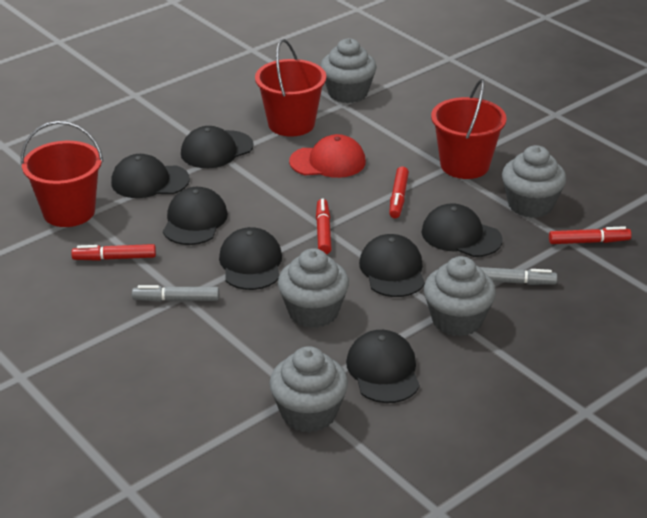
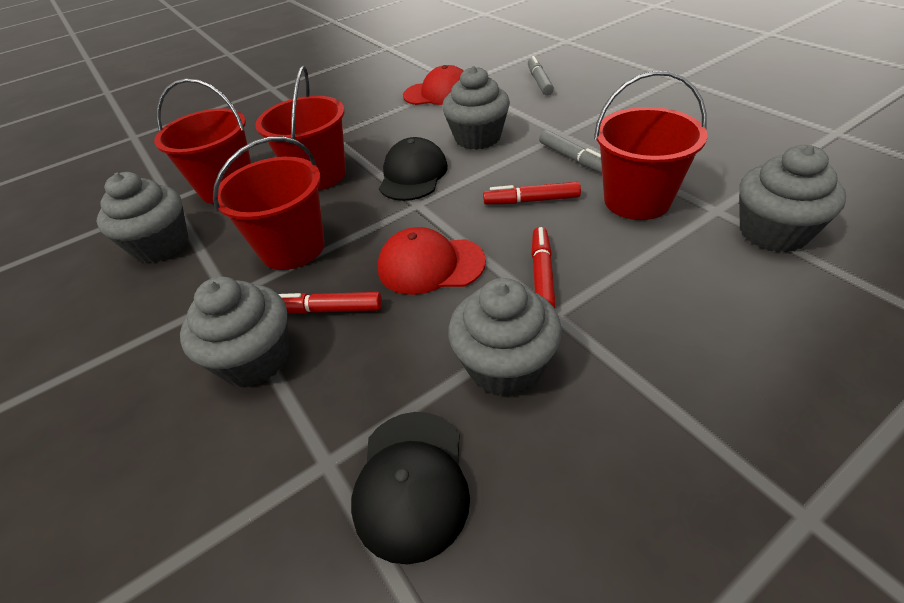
black cap: 7 -> 2
red bucket: 3 -> 4
red cap: 1 -> 2
red marker: 4 -> 3

